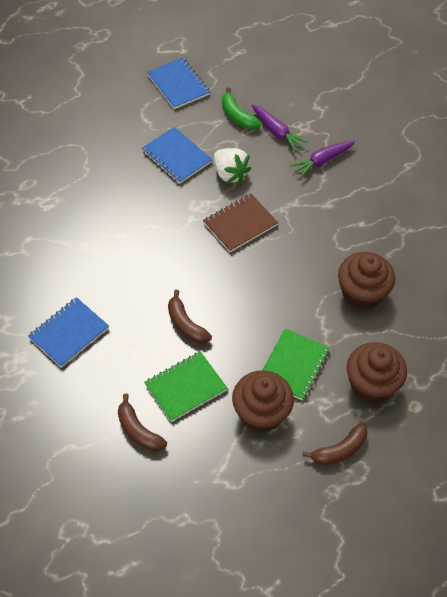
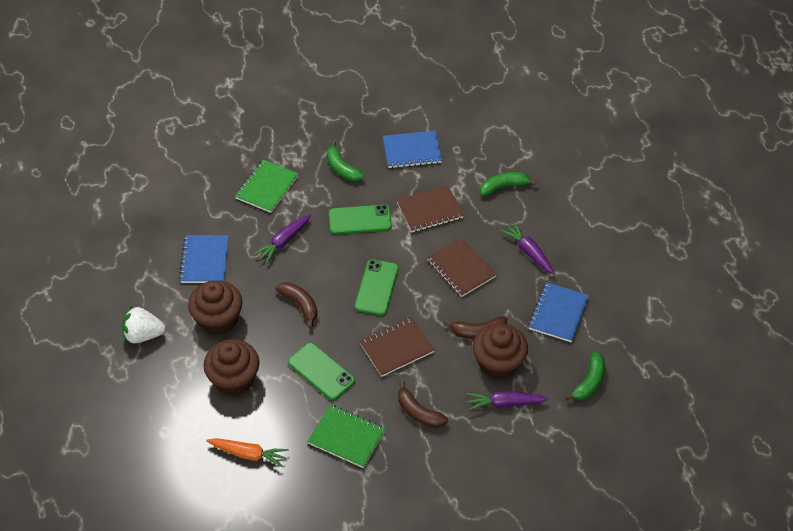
brown notebook: 1 -> 3
green banana: 1 -> 3
green phone: 0 -> 3
orange carrot: 0 -> 1
purple carrot: 2 -> 3

